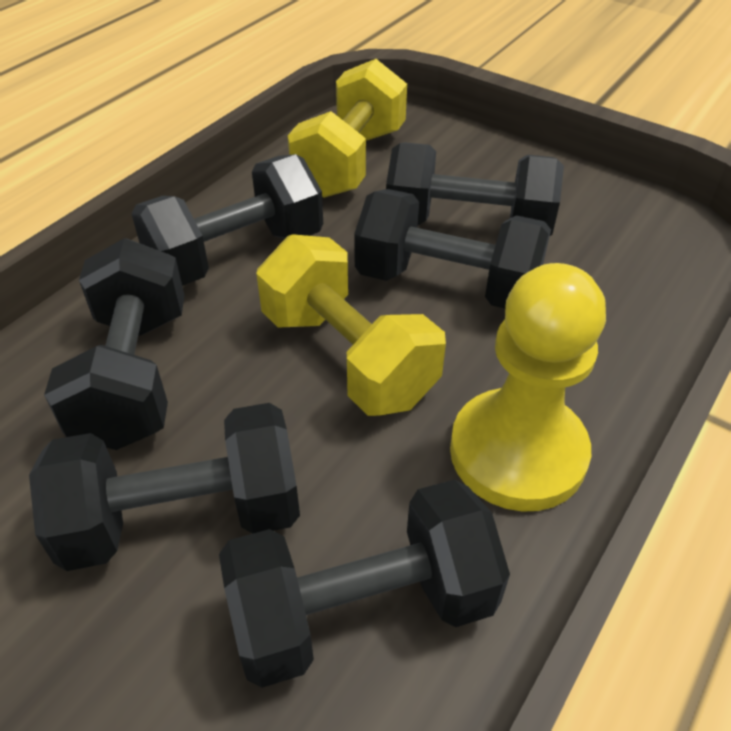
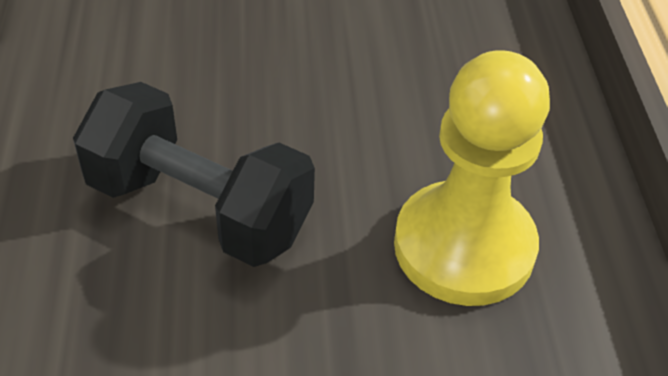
black dumbbell: 6 -> 1
yellow dumbbell: 2 -> 0

